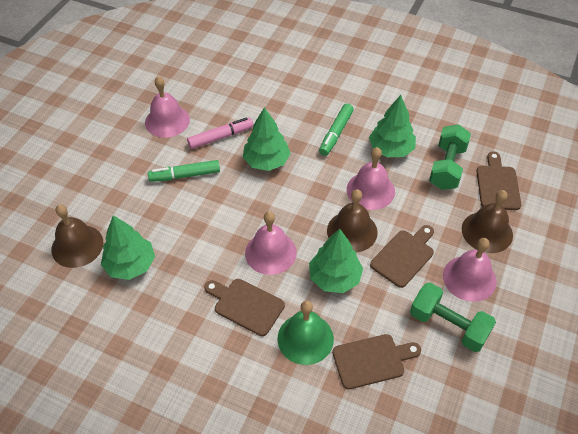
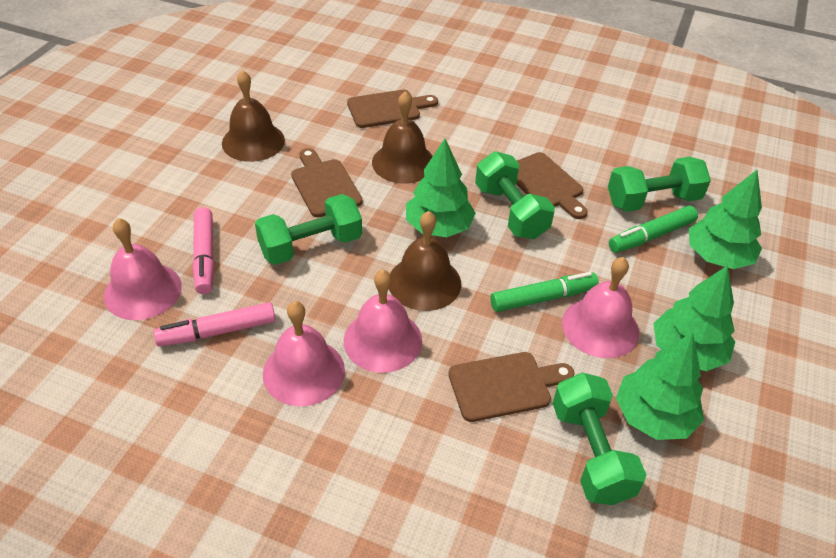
green bell: 1 -> 0
green dumbbell: 2 -> 4
pink marker: 1 -> 2

